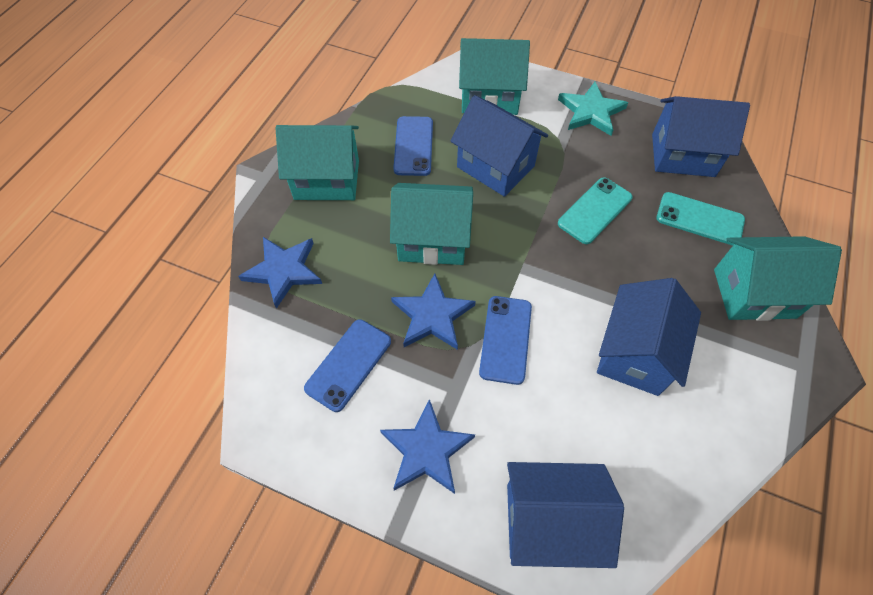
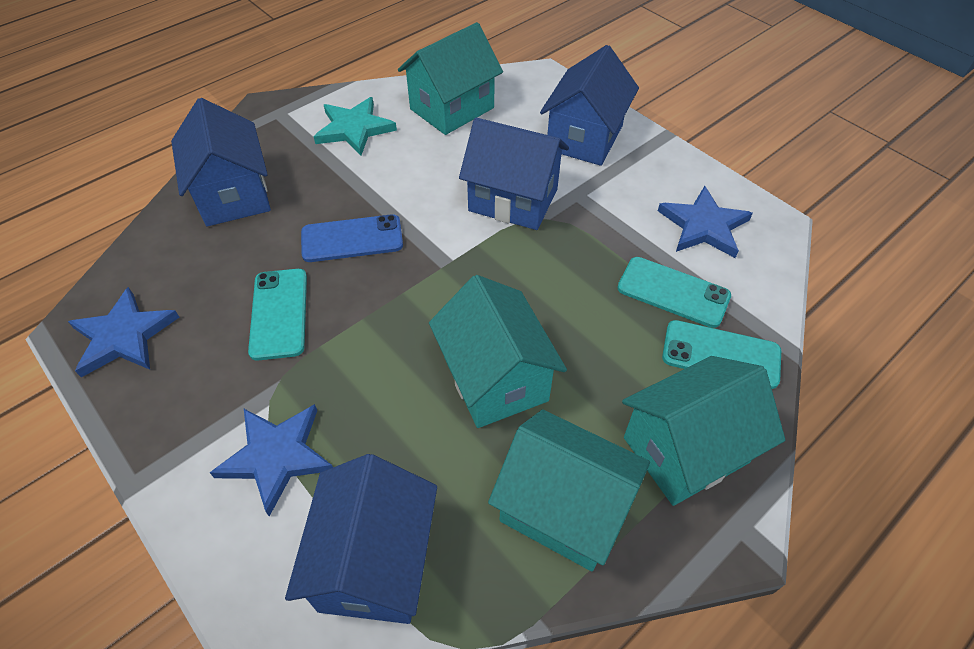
blue phone: 3 -> 1
turquoise phone: 2 -> 3

